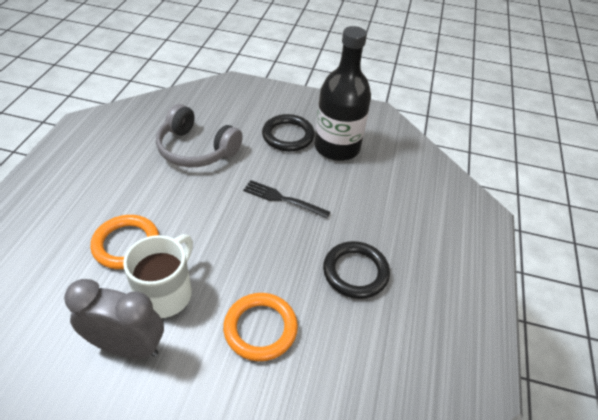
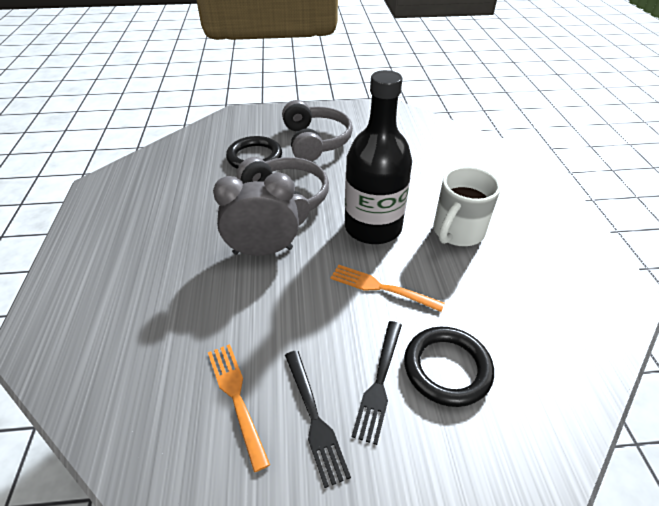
black fork: 1 -> 2
grey headphones: 1 -> 2
orange fork: 0 -> 2
orange ring: 2 -> 0

